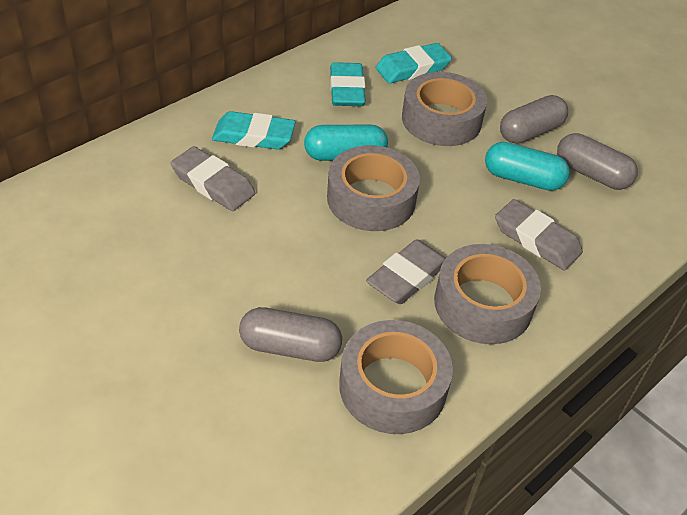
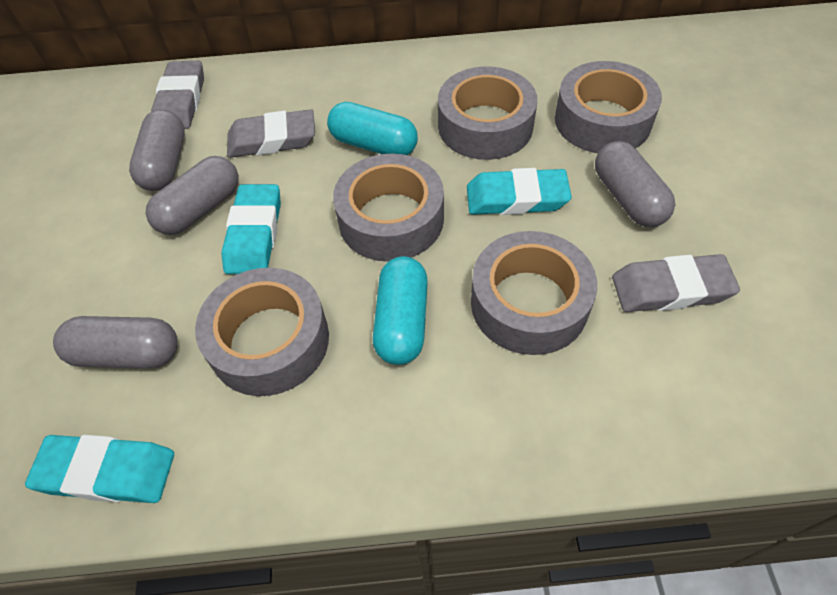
grey capsule: 3 -> 4
grey tape: 4 -> 5

